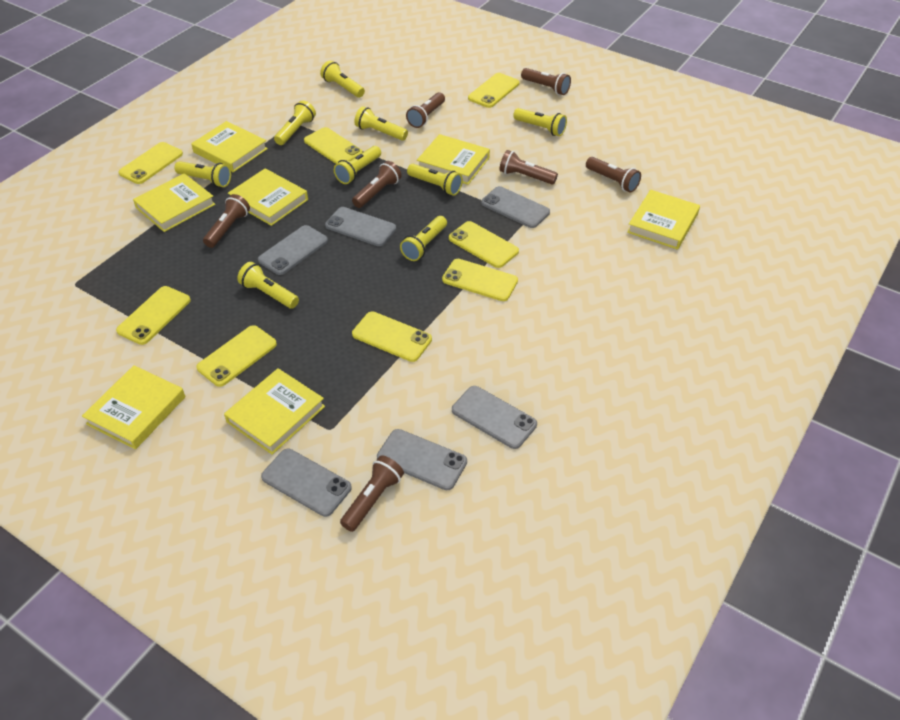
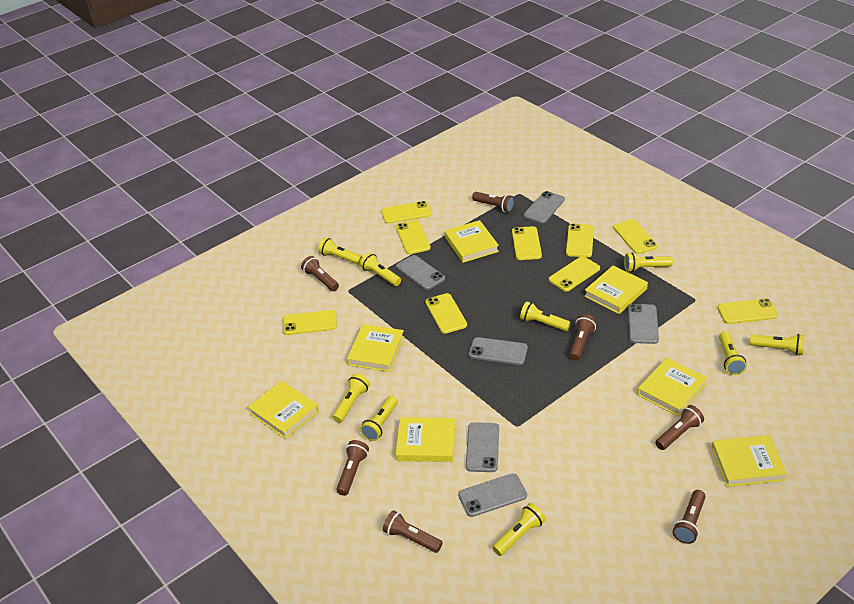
yellow phone: 8 -> 9

